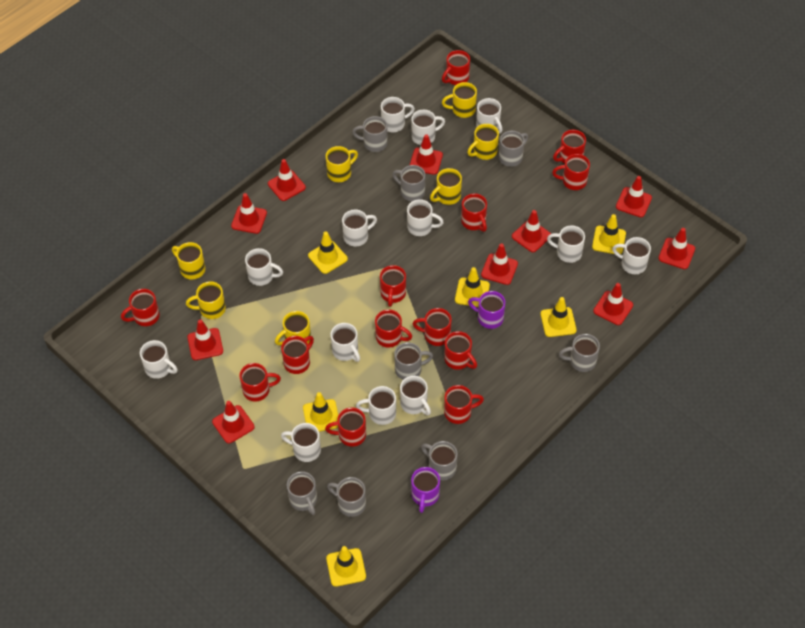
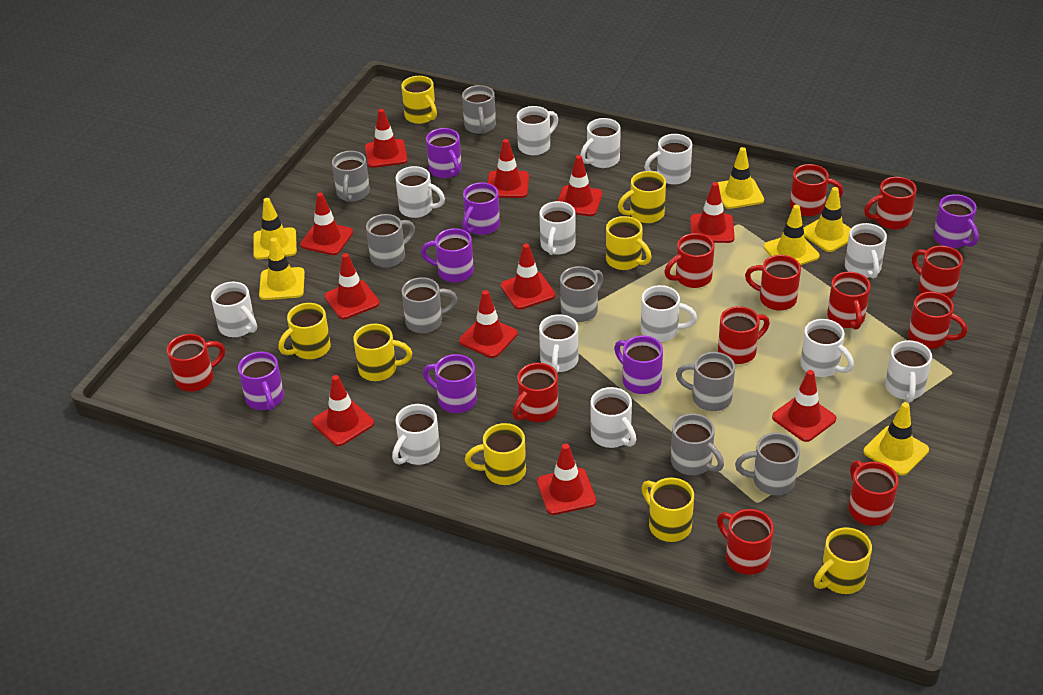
purple mug: 2 -> 7
red mug: 13 -> 12
red traffic cone: 10 -> 11
yellow mug: 7 -> 8

